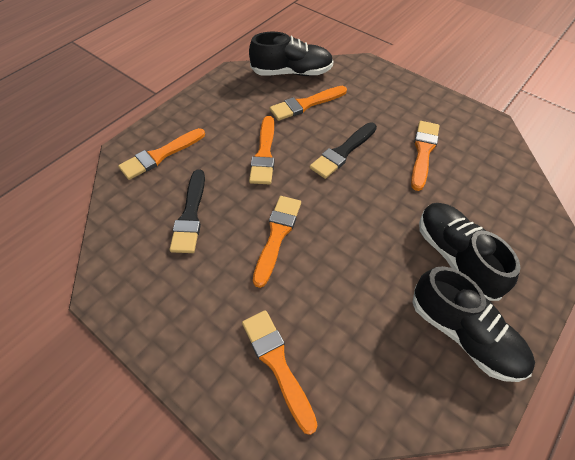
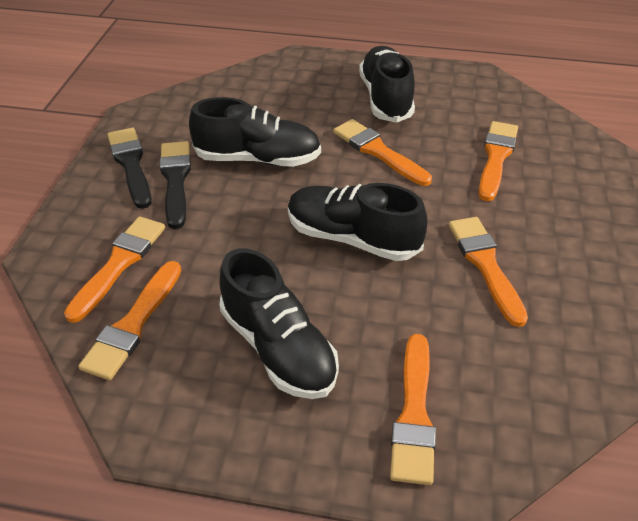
black shoe: 3 -> 4

